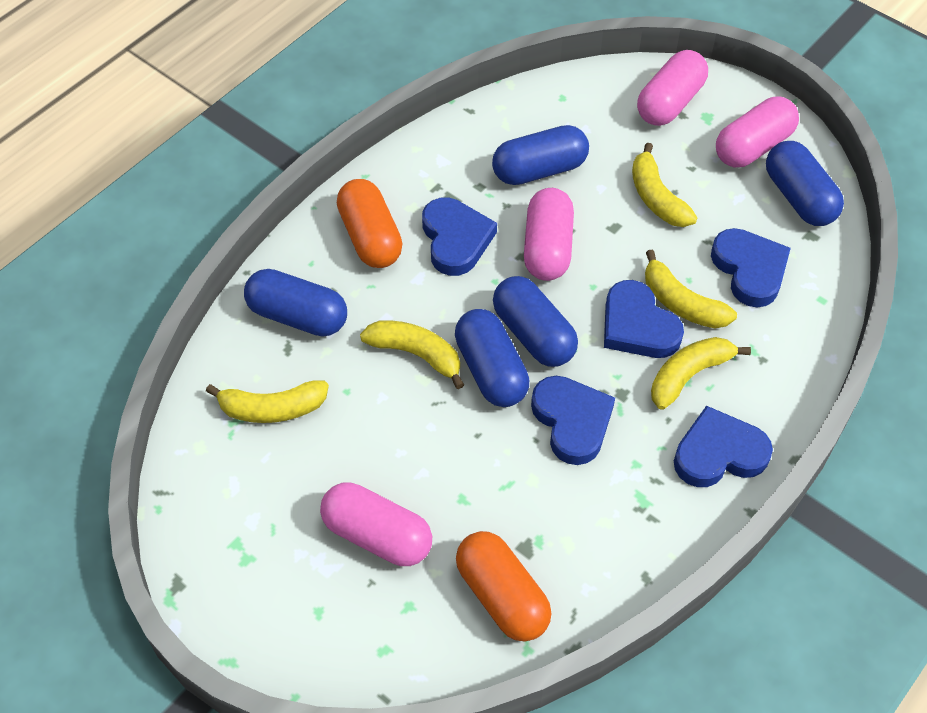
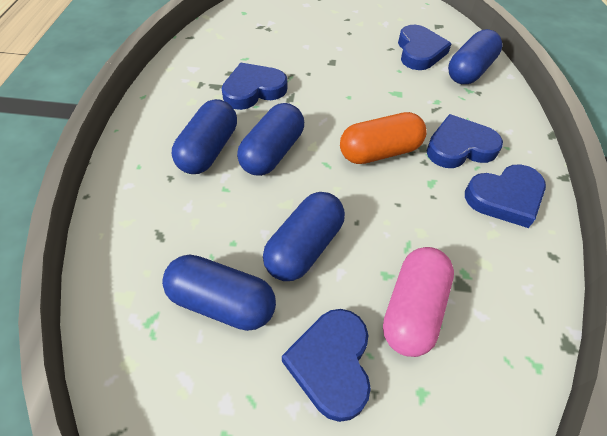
orange capsule: 2 -> 1
pink capsule: 4 -> 1
yellow banana: 5 -> 0

